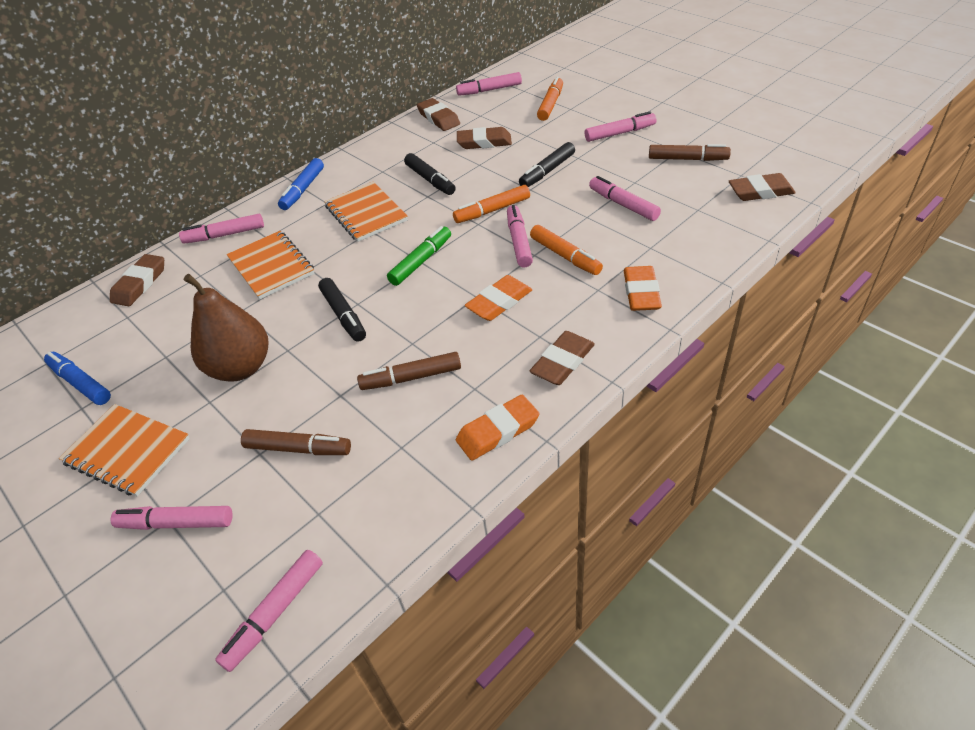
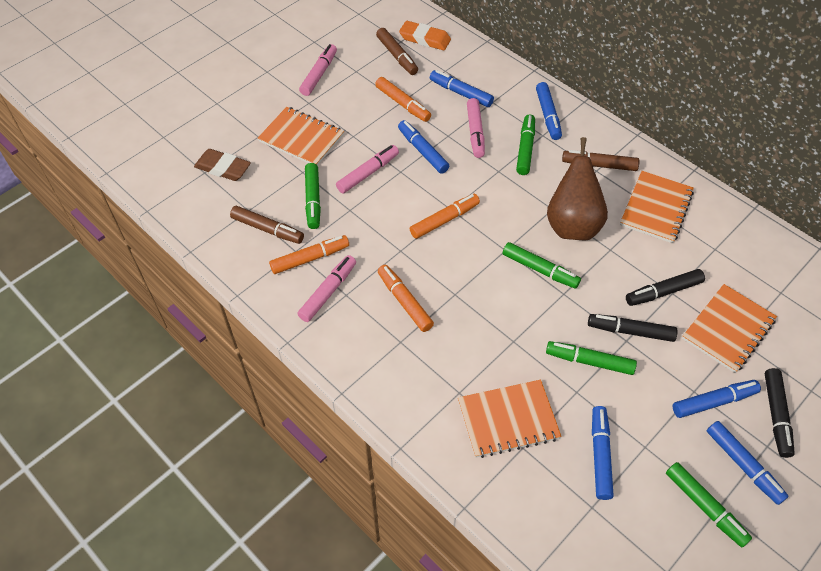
blue marker: 2 -> 6
brown eraser: 5 -> 1
green marker: 1 -> 5
orange eraser: 3 -> 1
orange marker: 3 -> 4
orange notebook: 3 -> 4
pink marker: 7 -> 4

